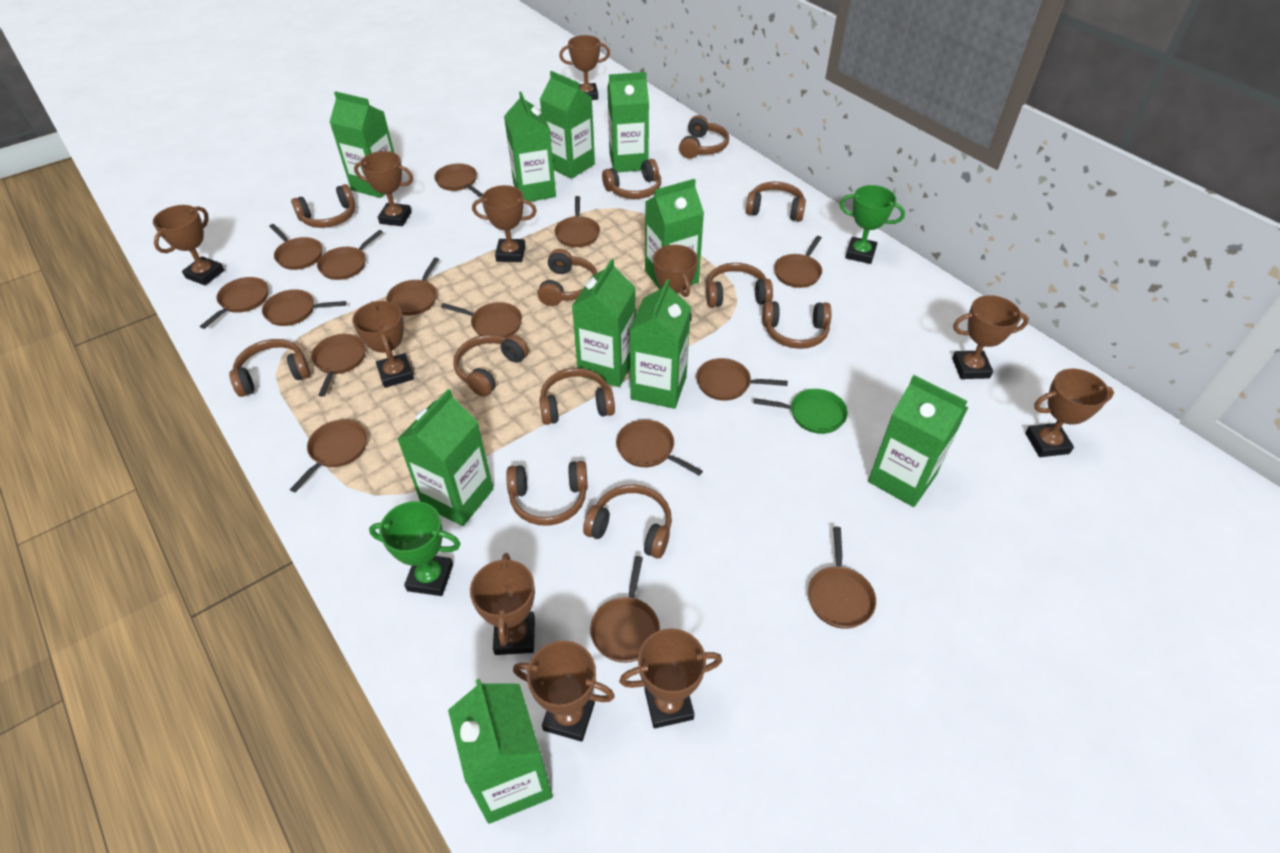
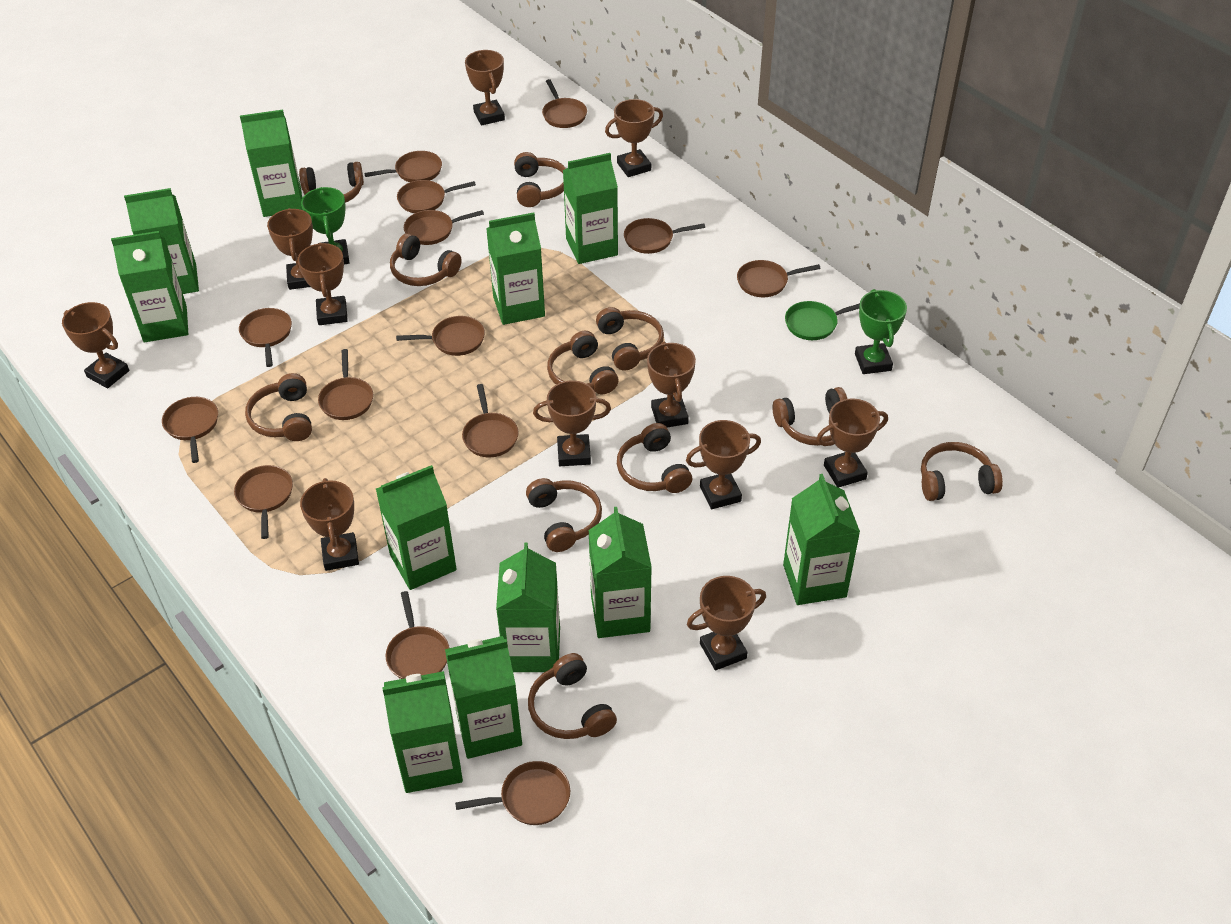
brown headphones: 12 -> 11
brown pan: 15 -> 14
green carton: 10 -> 11

